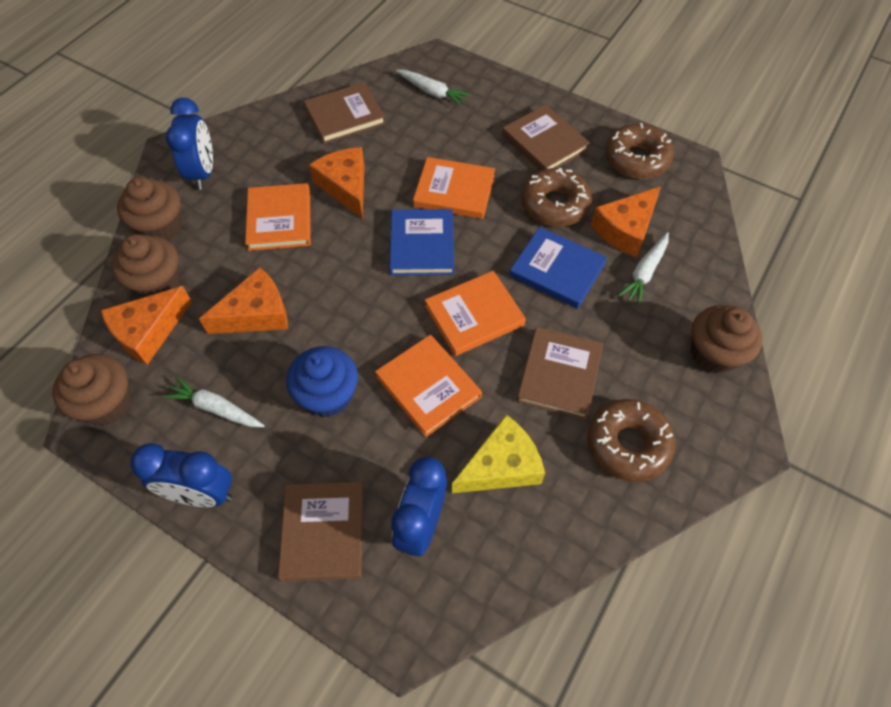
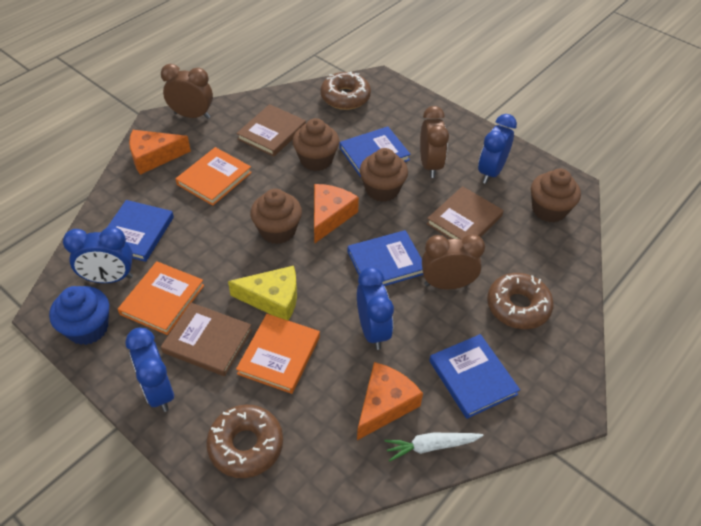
blue book: 2 -> 4
blue clock: 3 -> 4
brown book: 4 -> 3
brown clock: 0 -> 3
orange book: 4 -> 3
orange cheese: 4 -> 3
white carrot: 3 -> 1

